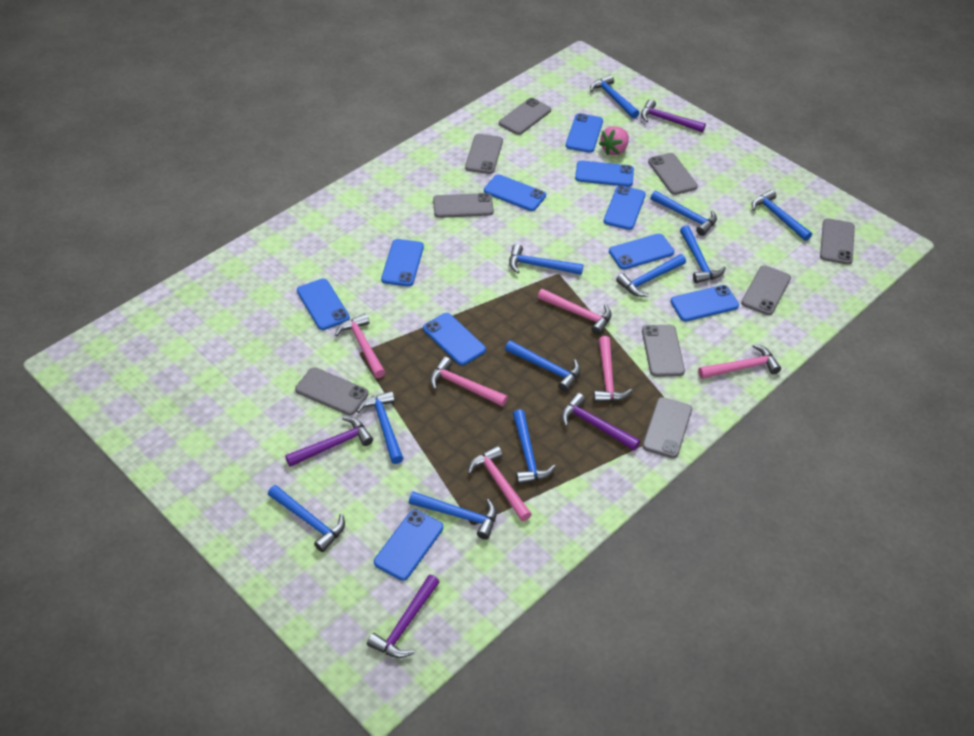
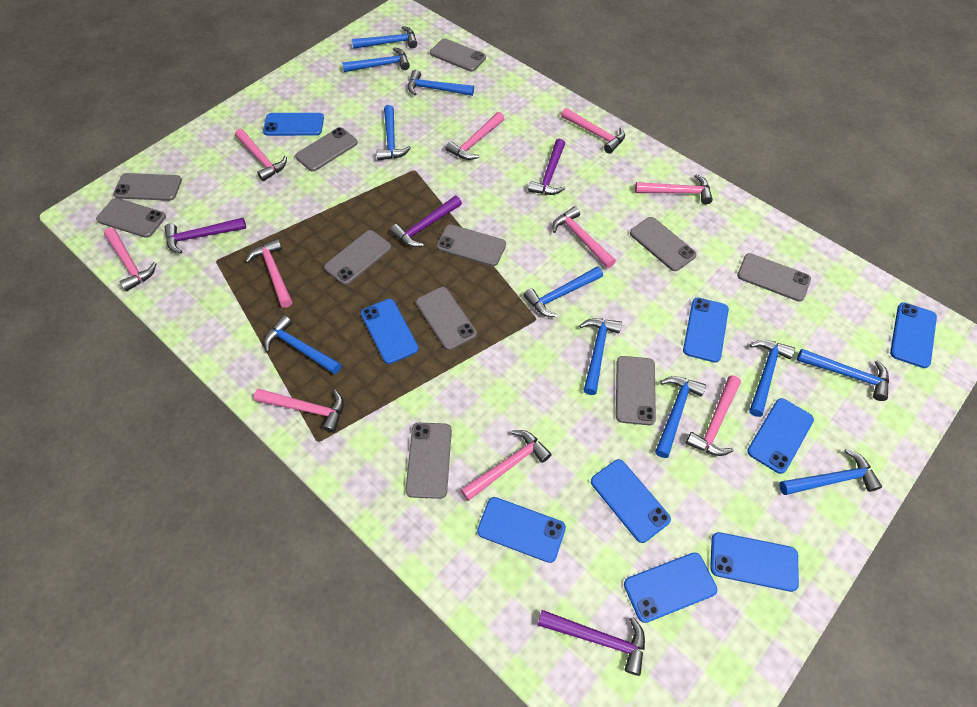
blue phone: 10 -> 9
grey phone: 9 -> 11
pink hammer: 6 -> 10
pink strawberry: 1 -> 0

